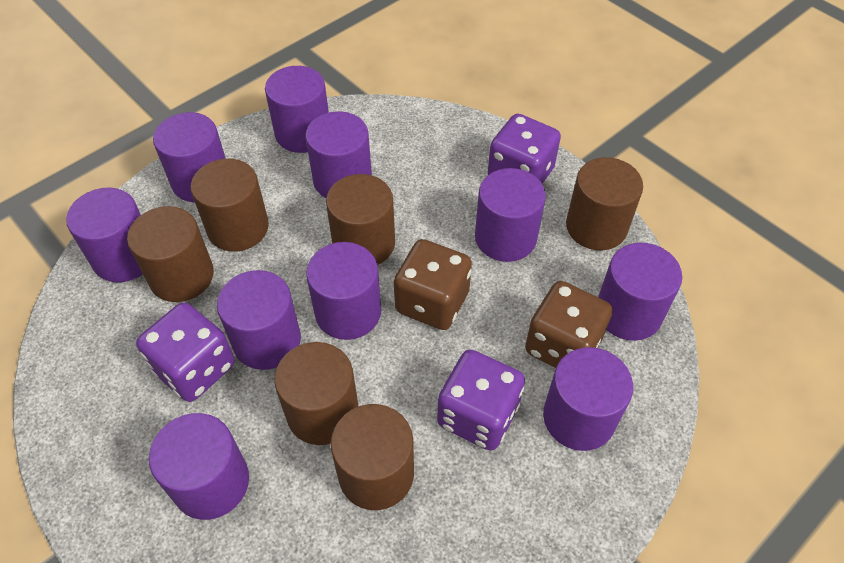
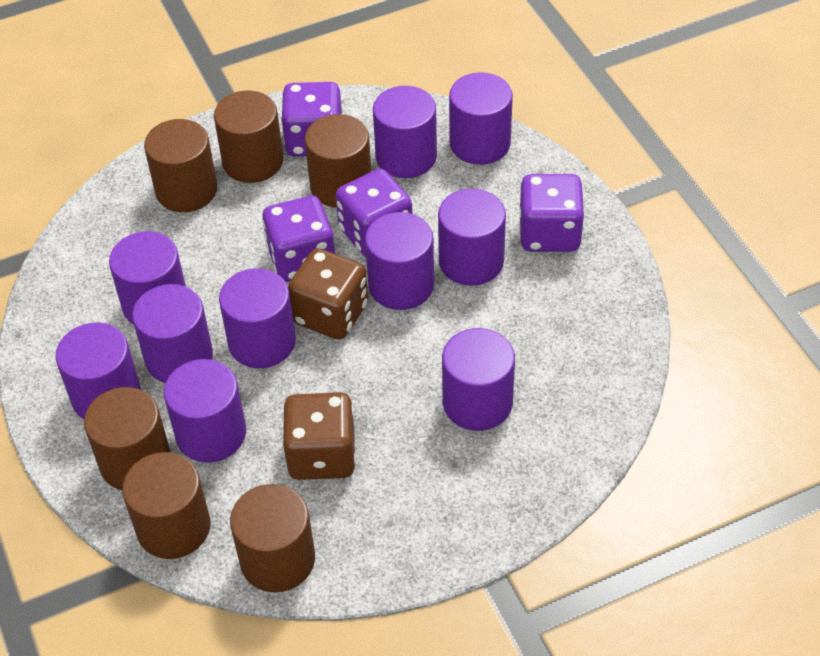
purple dice: 3 -> 4

